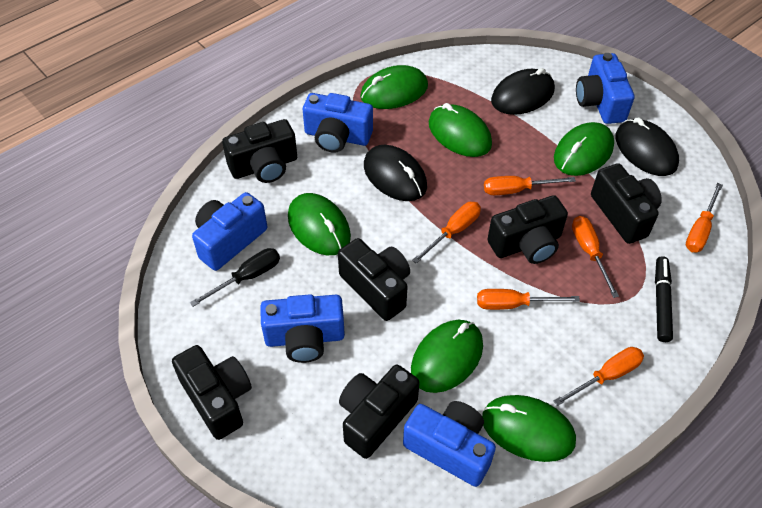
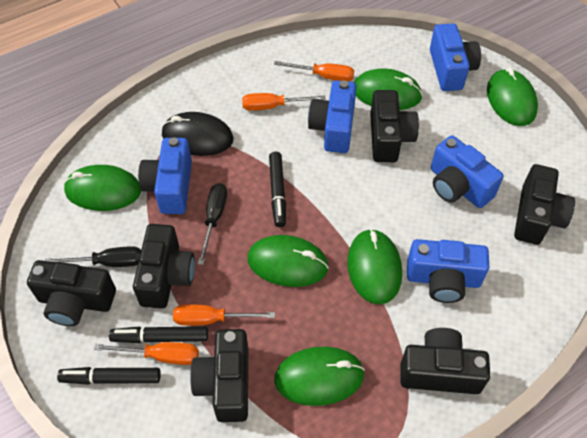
black marker: 1 -> 3
black mouse: 3 -> 1
black screwdriver: 1 -> 2
orange screwdriver: 6 -> 4

